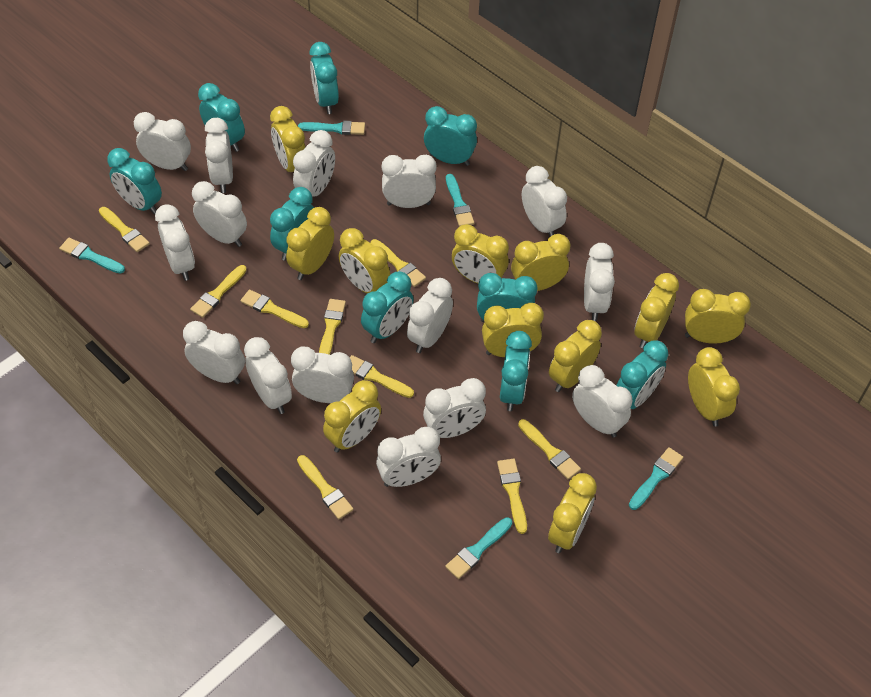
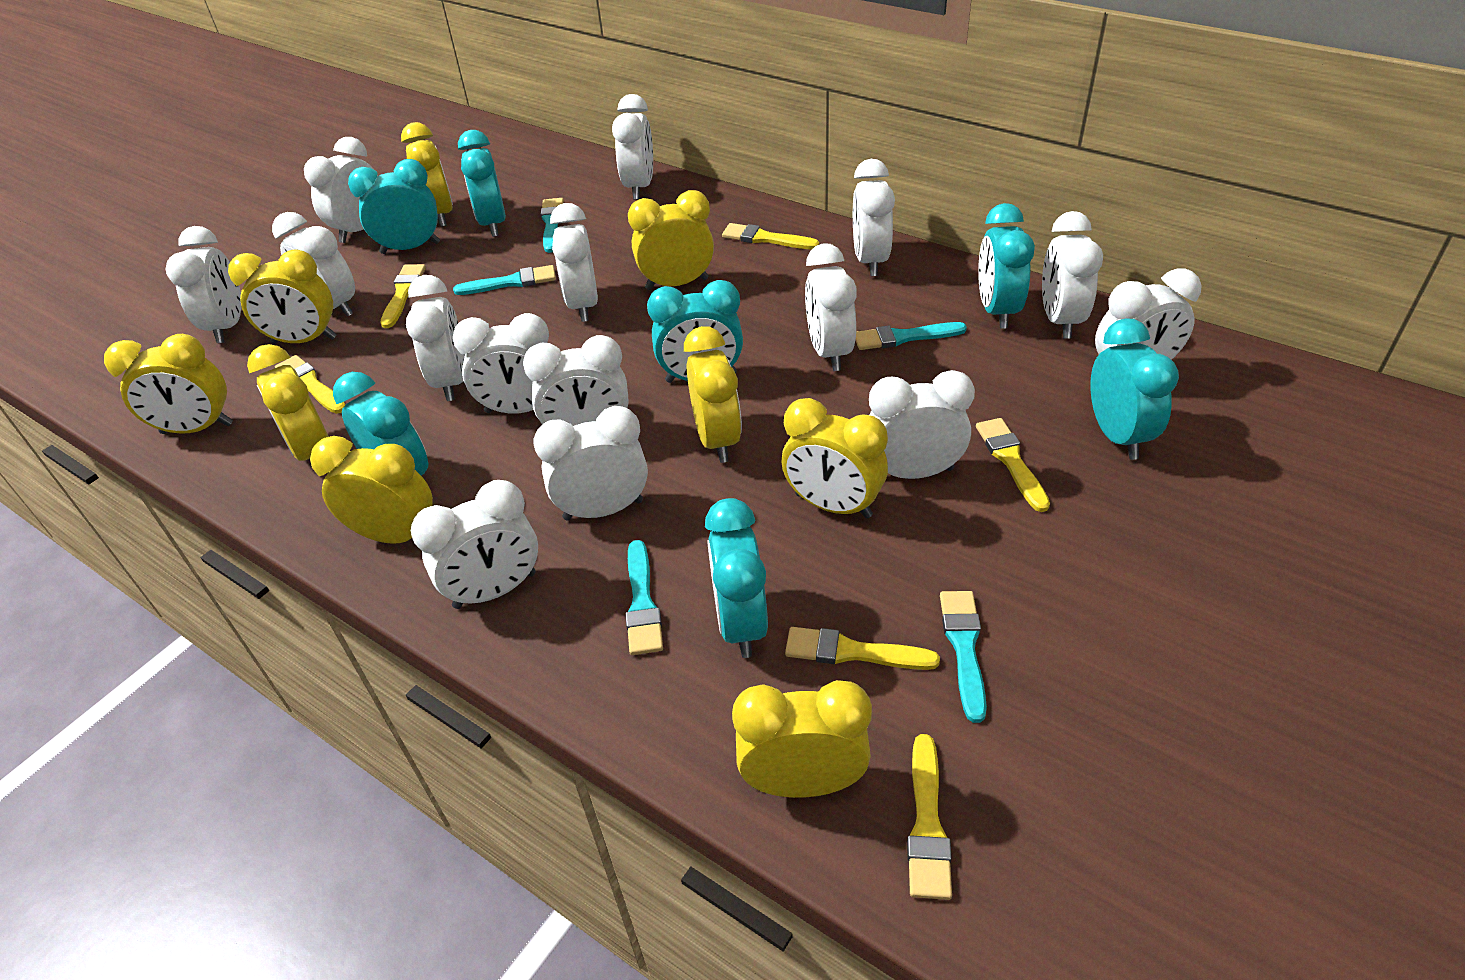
turquoise clock: 9 -> 7
yellow brush: 9 -> 6
yellow clock: 12 -> 9

